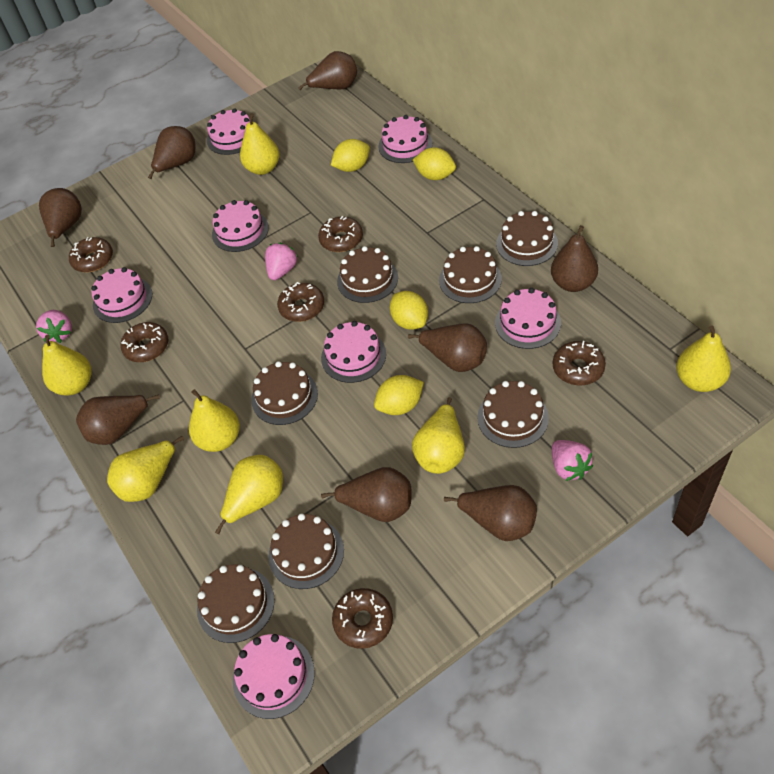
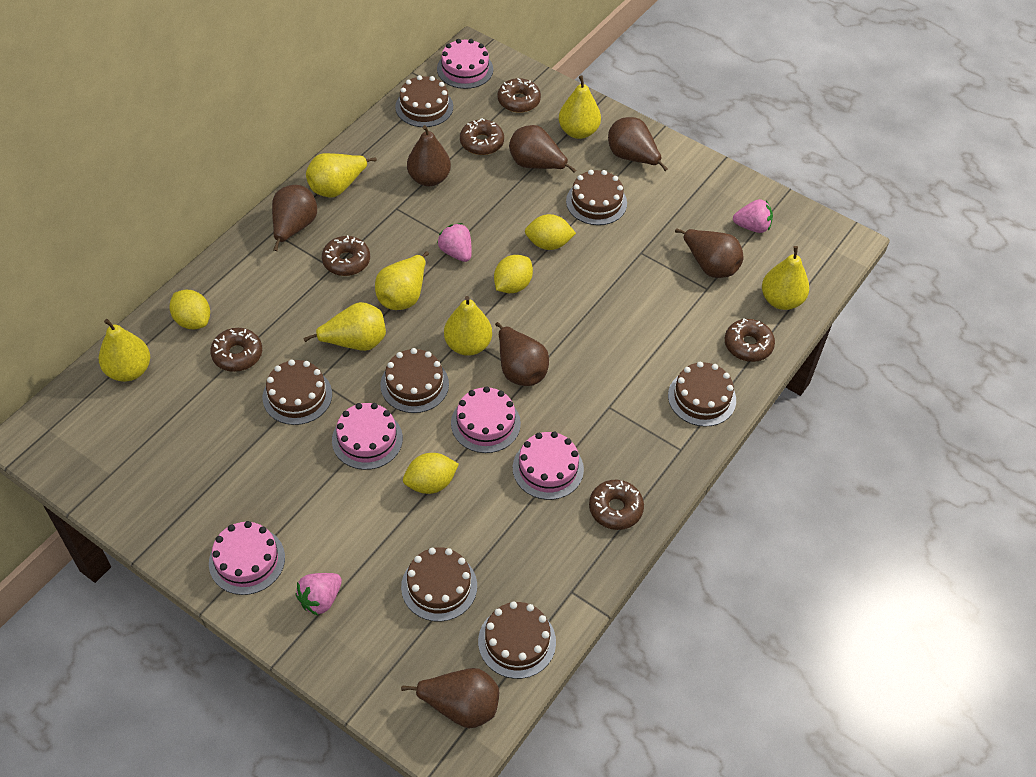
brown pear: 8 -> 7
pink cake: 7 -> 5

